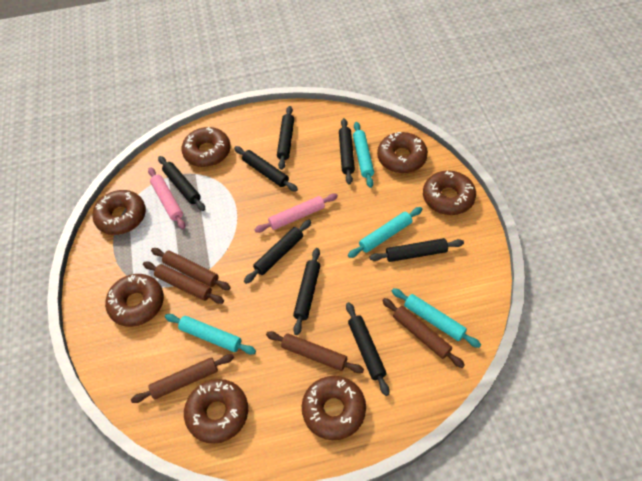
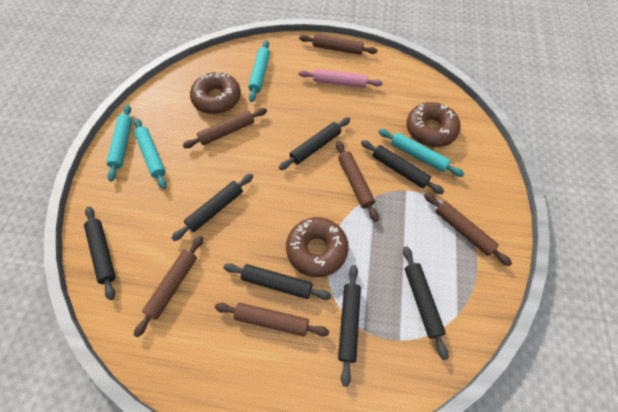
black rolling pin: 8 -> 7
brown donut: 7 -> 3
brown rolling pin: 5 -> 6
pink rolling pin: 2 -> 1

